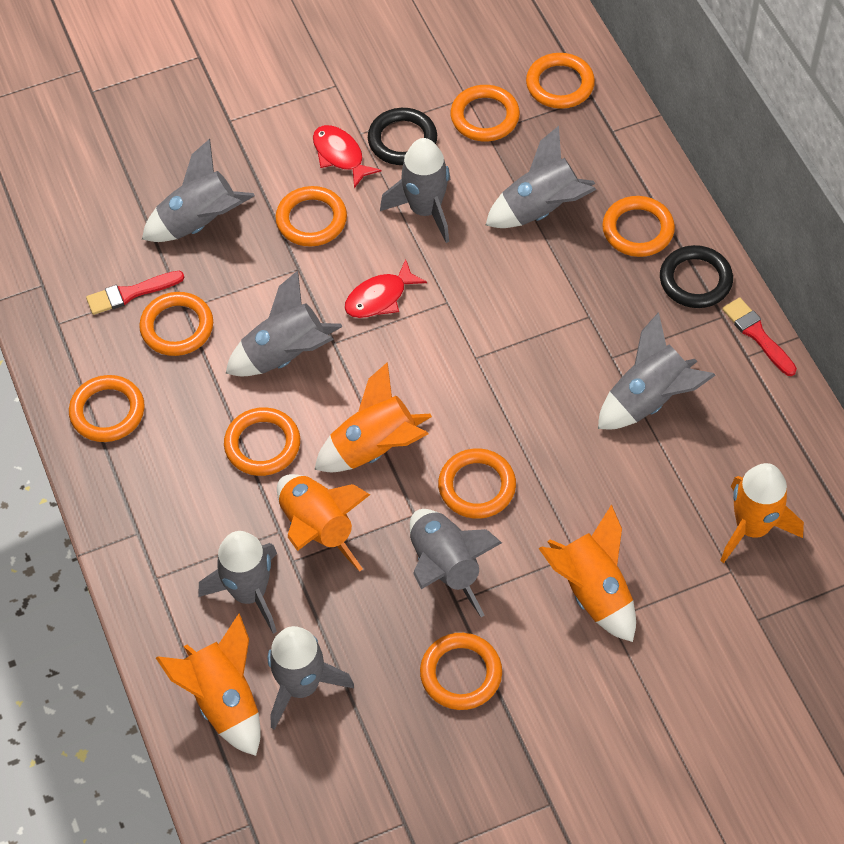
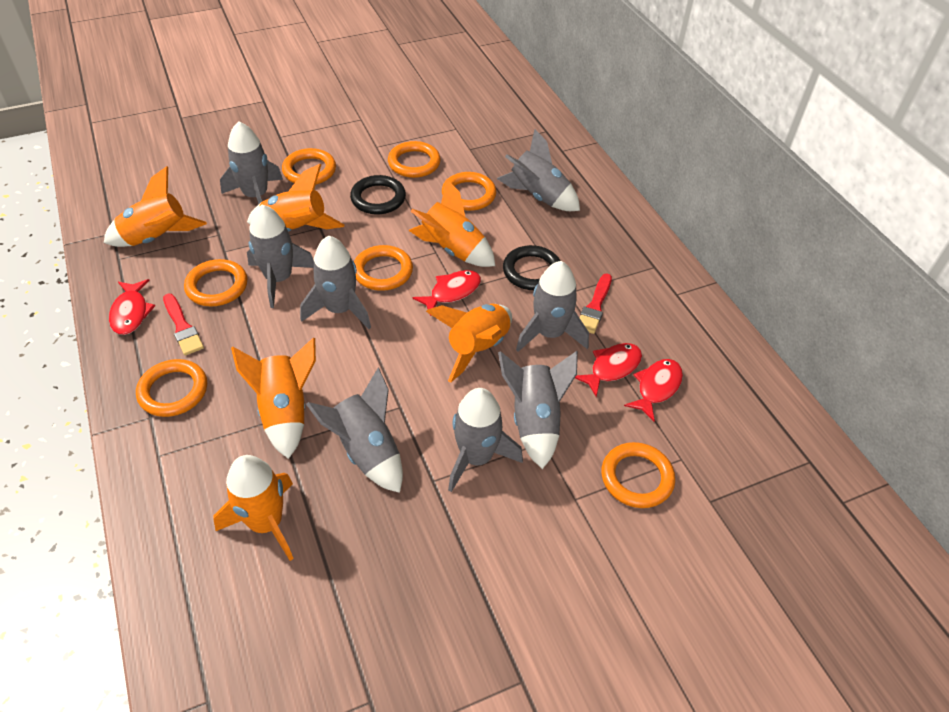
orange ring: 9 -> 7
orange rocket: 5 -> 6
red fish: 2 -> 4

